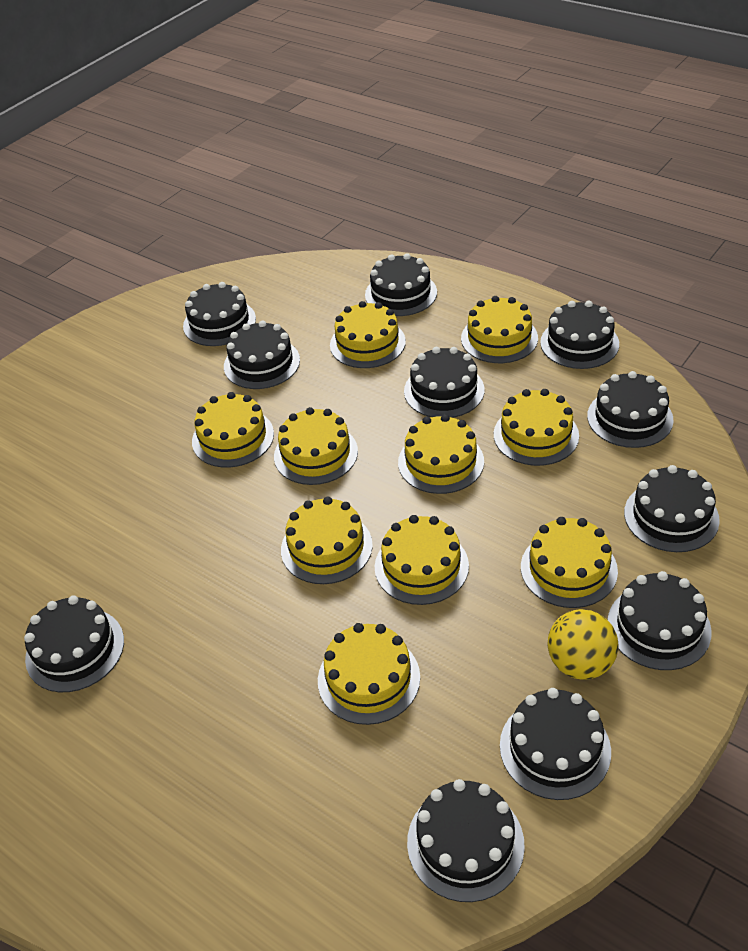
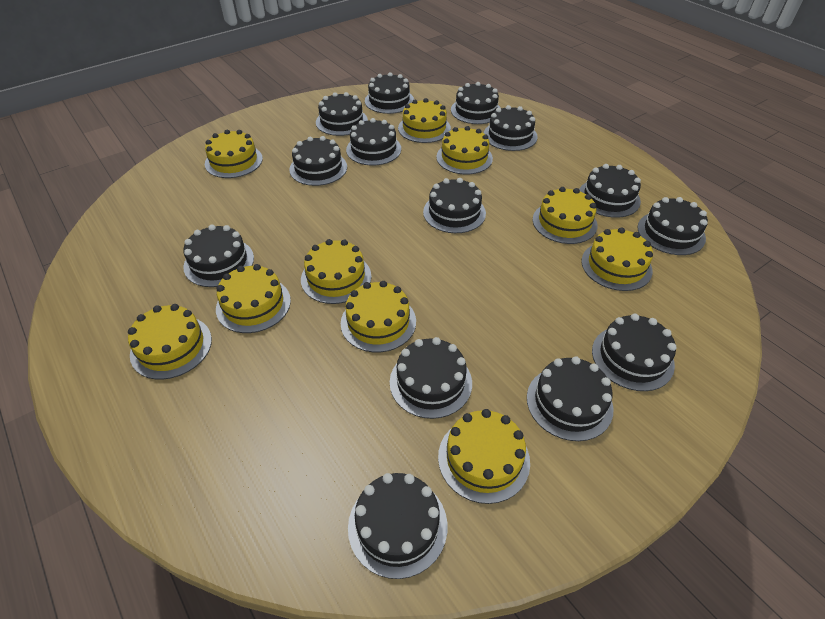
black cake: 11 -> 14
yellow ball: 1 -> 0

